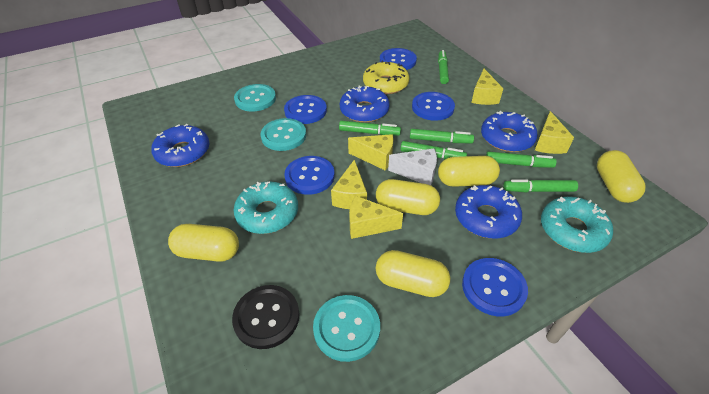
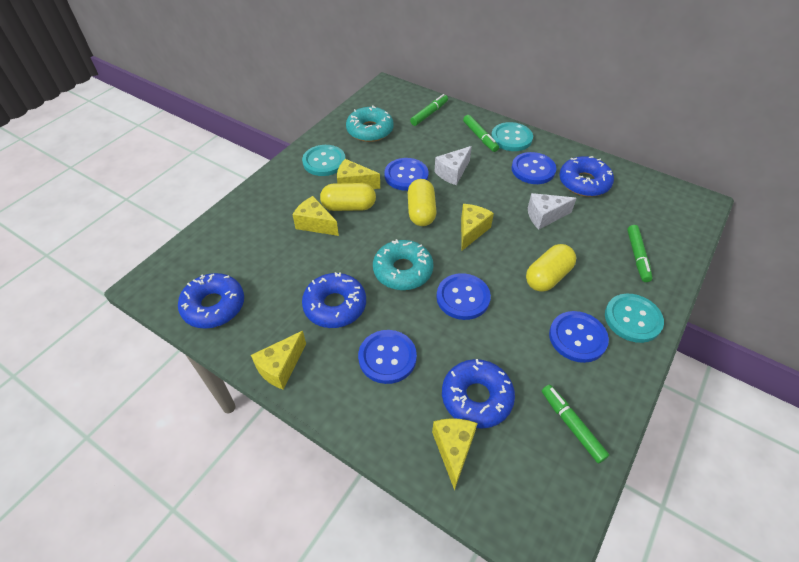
black button: 1 -> 0
green marker: 6 -> 4
white cheese: 1 -> 2
yellow capsule: 5 -> 3
yellow donut: 1 -> 0

